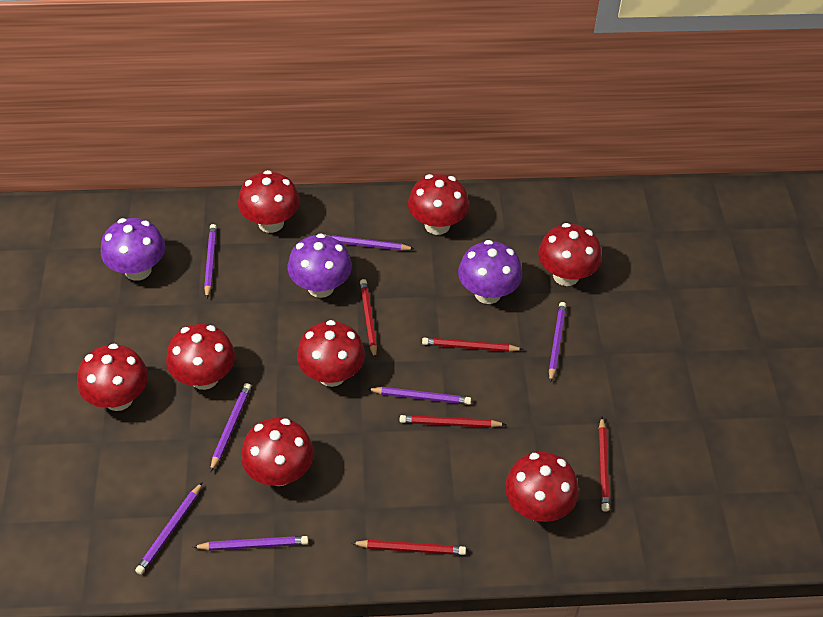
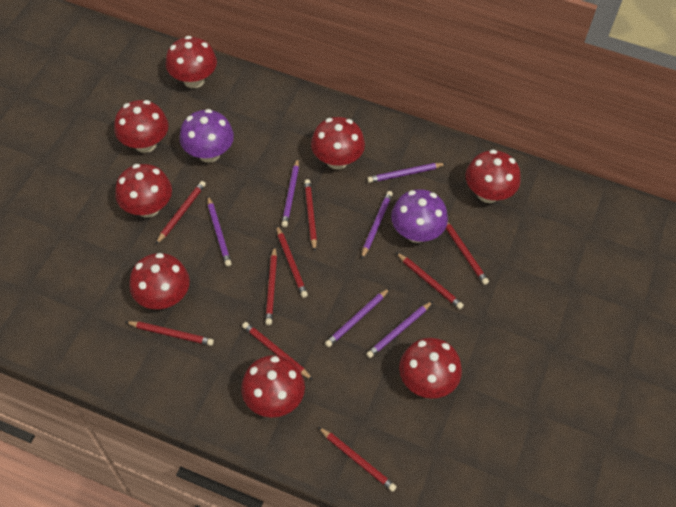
purple mushroom: 3 -> 2
purple pencil: 7 -> 6
red pencil: 5 -> 9

